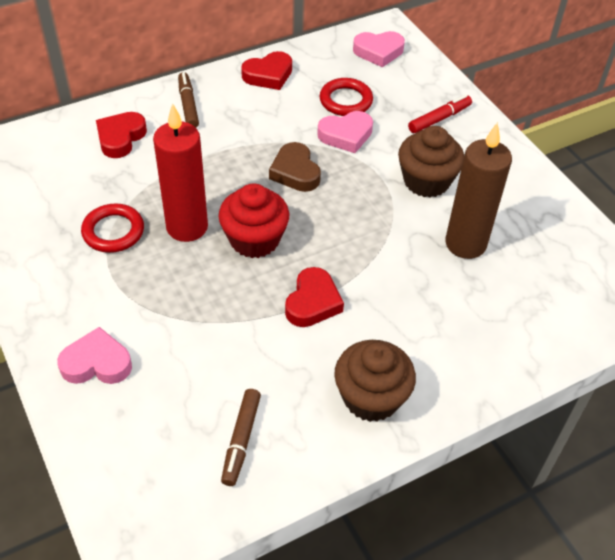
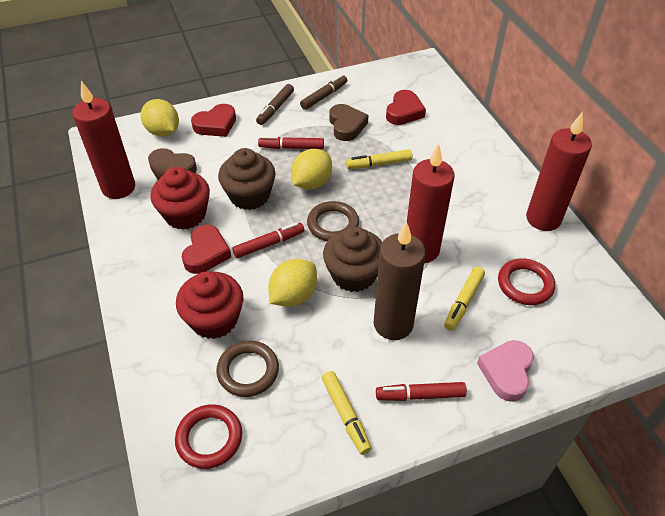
brown heart: 1 -> 2
brown ring: 0 -> 2
pink heart: 3 -> 1
red candle: 1 -> 3
red cupcake: 1 -> 2
red marker: 1 -> 3
yellow lemon: 0 -> 3
yellow marker: 0 -> 3

